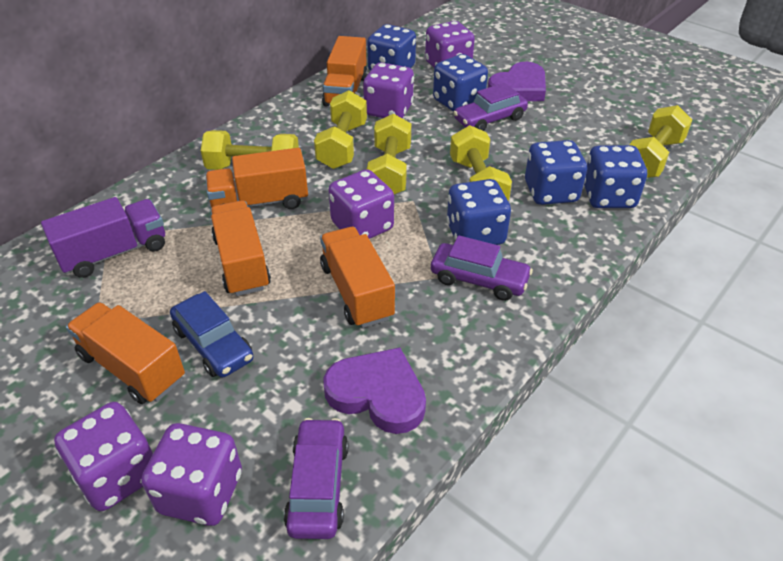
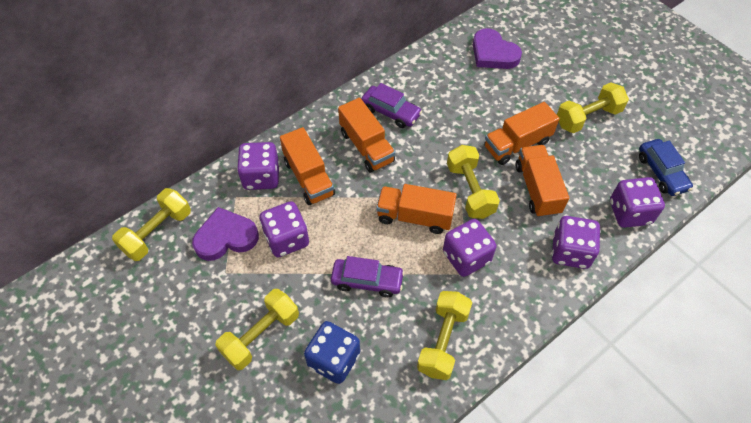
blue dice: 5 -> 1
purple car: 3 -> 2
purple truck: 1 -> 0

